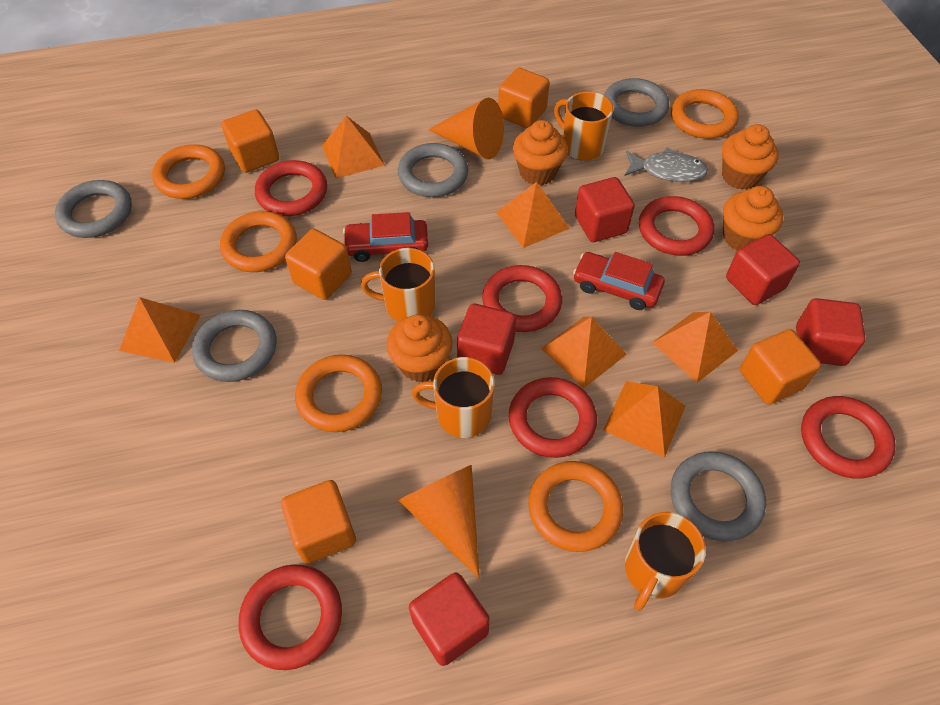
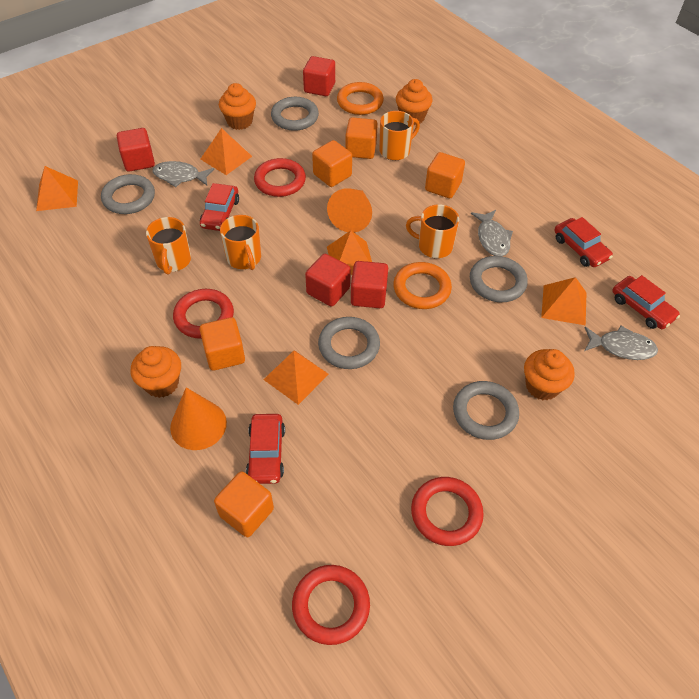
grey fish: 1 -> 3
orange pyramid: 6 -> 5
orange ring: 5 -> 2
red car: 2 -> 4
red cube: 5 -> 4
red ring: 6 -> 4

